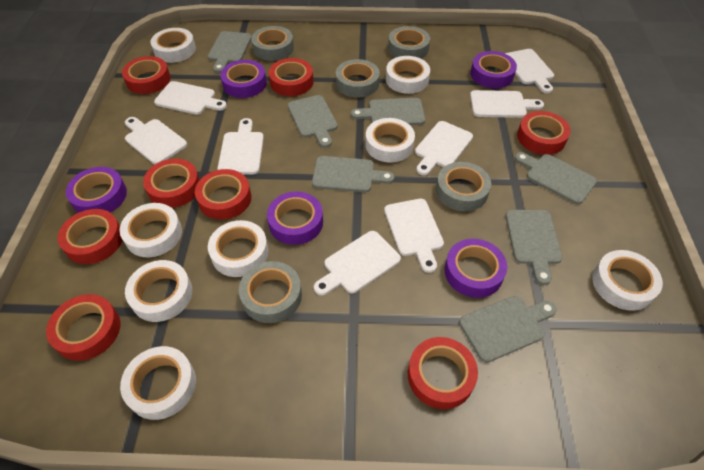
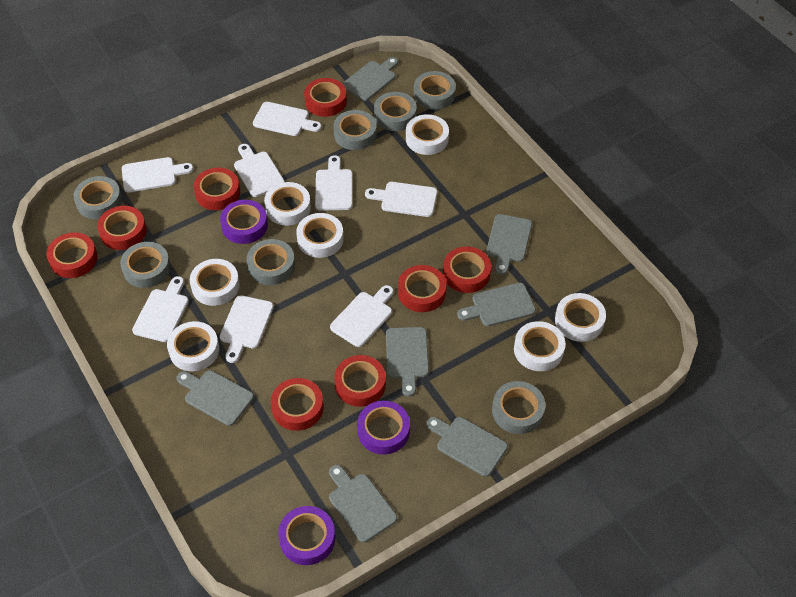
grey tape: 5 -> 7
purple tape: 5 -> 3
white tape: 8 -> 7

